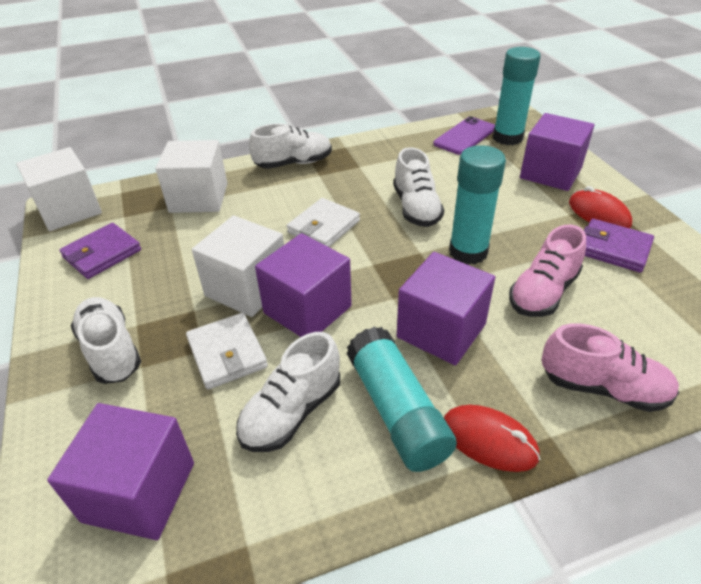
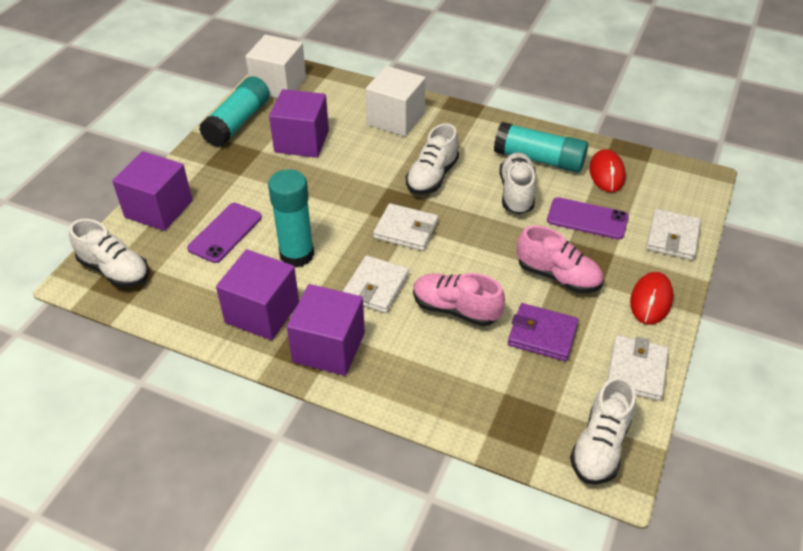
purple phone: 1 -> 2
purple wallet: 2 -> 1
white cube: 3 -> 2
white wallet: 2 -> 4

